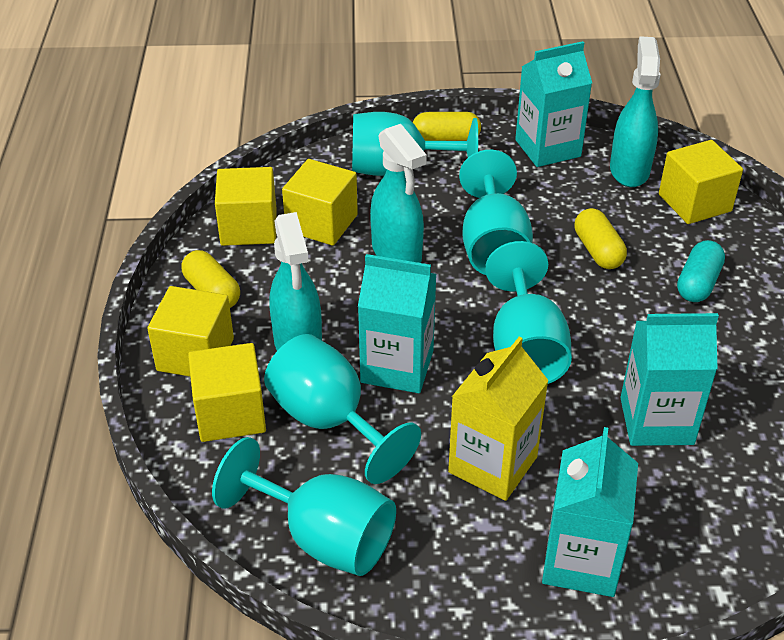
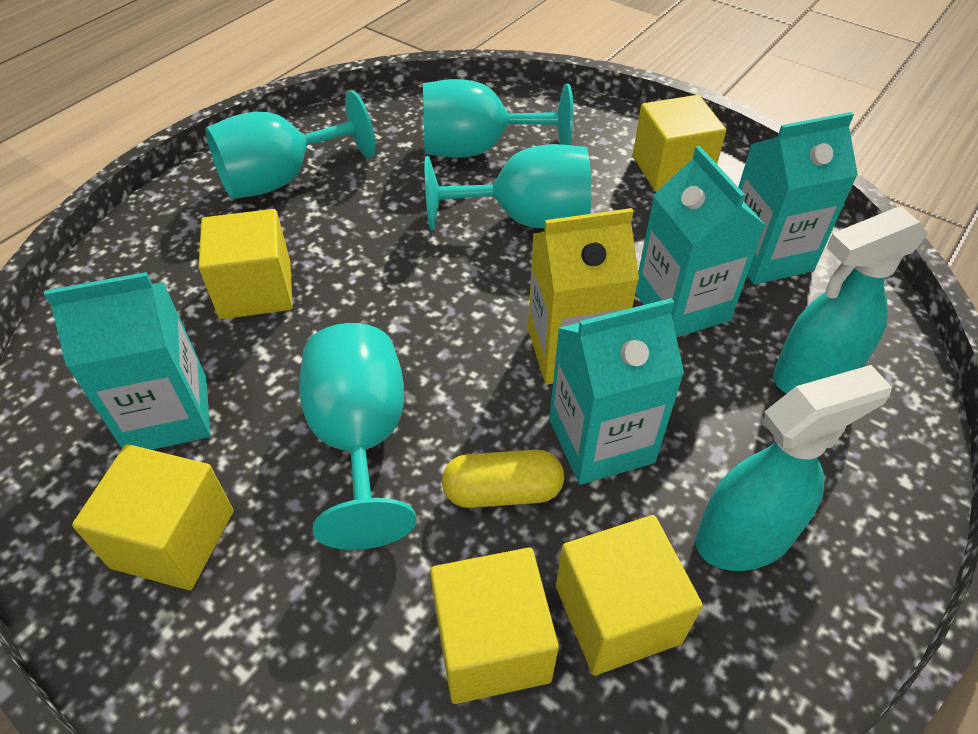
turquoise capsule: 1 -> 0
turquoise goblet: 5 -> 4
turquoise spray bottle: 3 -> 2
yellow capsule: 3 -> 1

